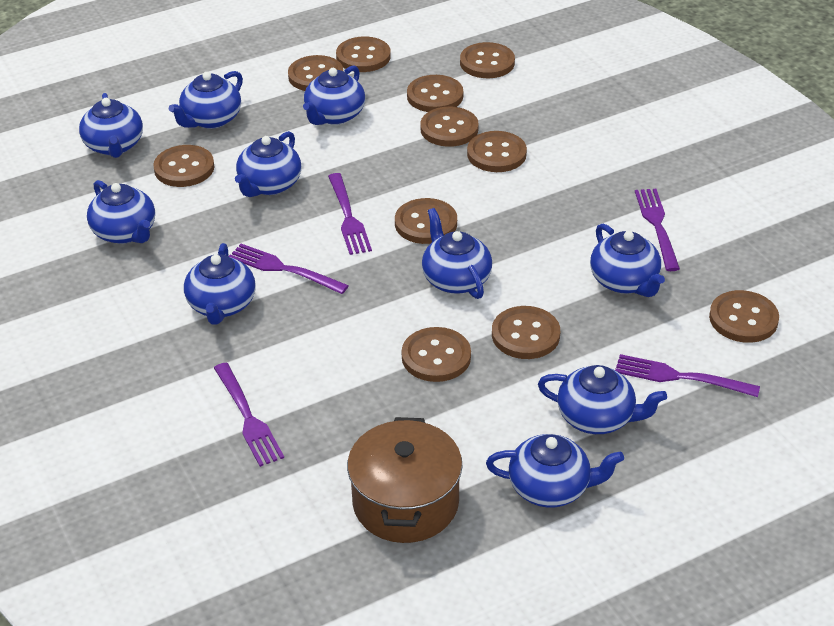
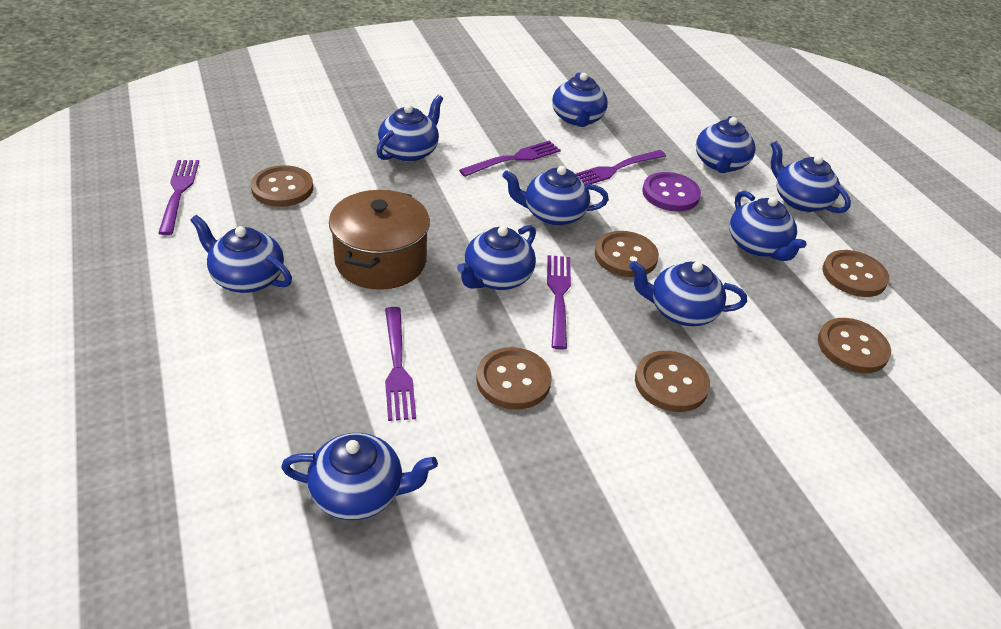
brown button: 11 -> 6
purple button: 0 -> 1

